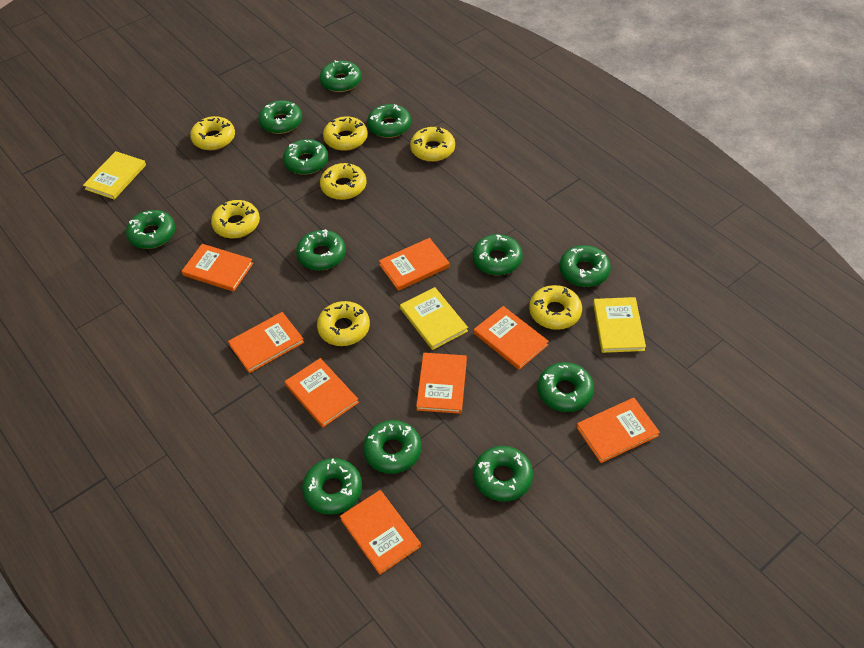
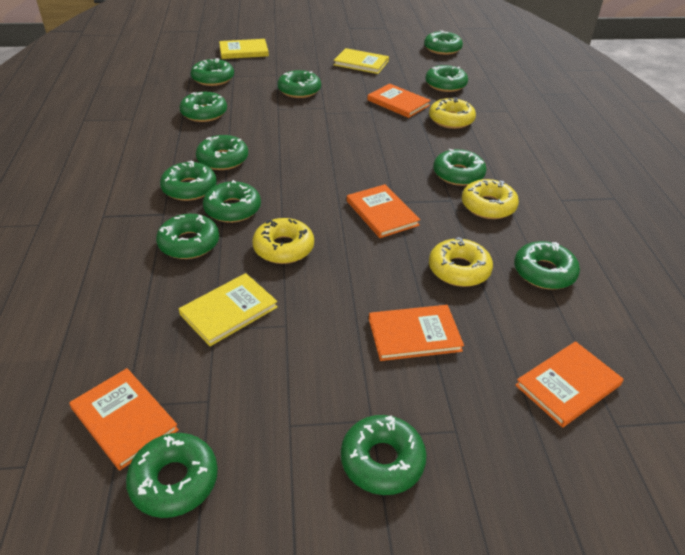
green donut: 12 -> 13
orange book: 8 -> 5
yellow donut: 7 -> 4

